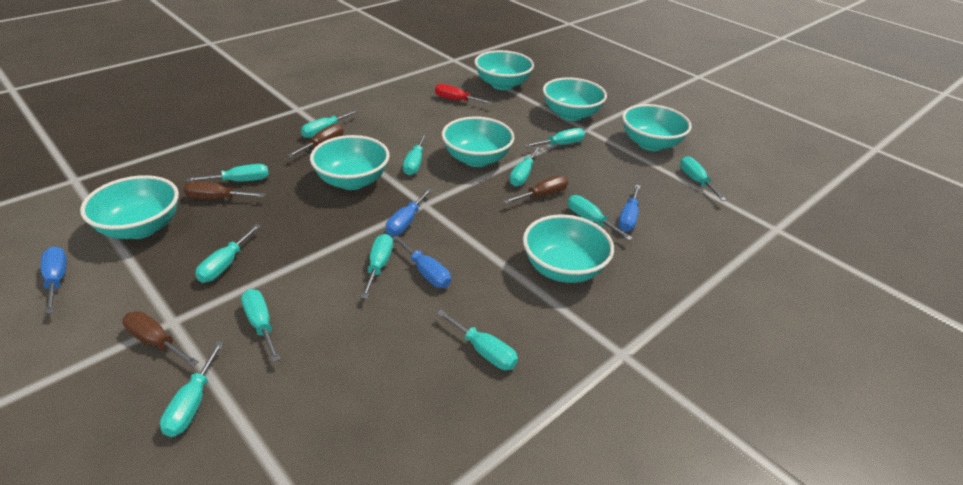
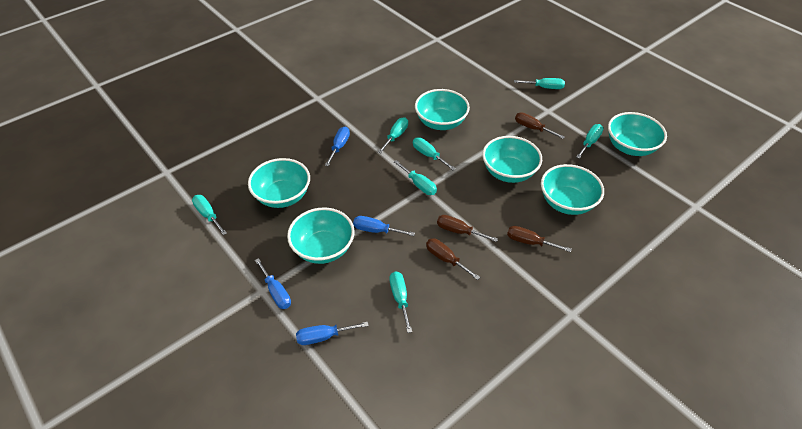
red screwdriver: 1 -> 0
turquoise bowl: 7 -> 6
turquoise screwdriver: 12 -> 7

